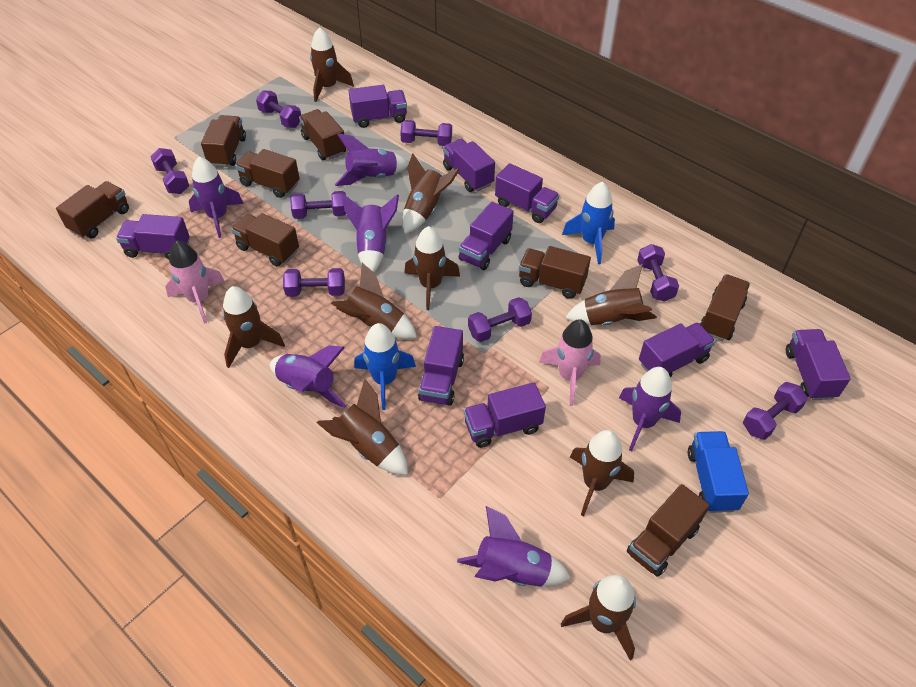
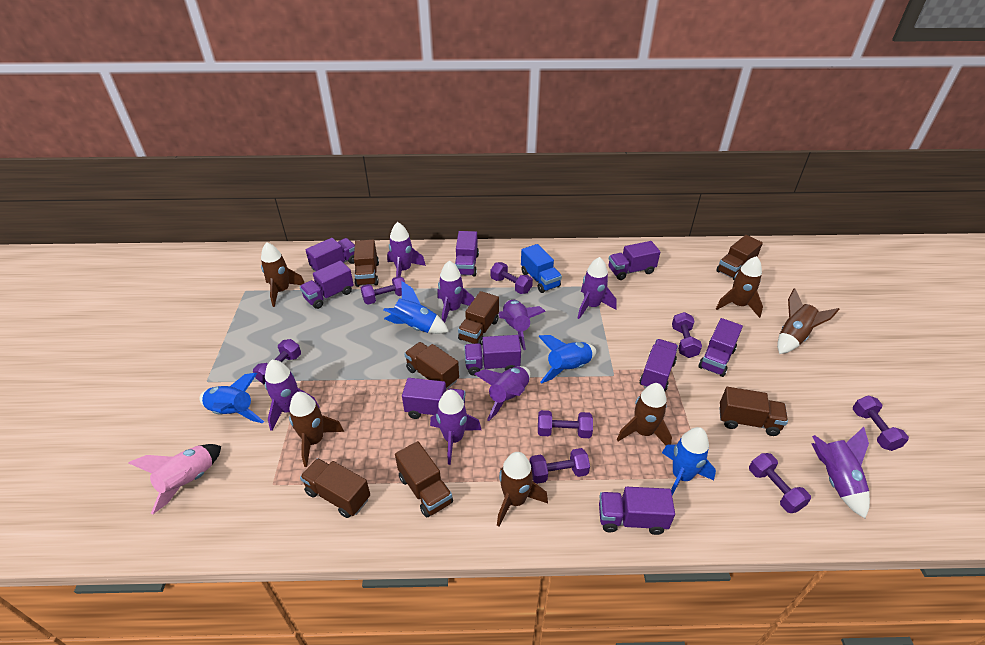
blue rocket: 2 -> 4
brown rocket: 9 -> 6
brown truck: 8 -> 7
pink rocket: 2 -> 1
purple rocket: 6 -> 8

